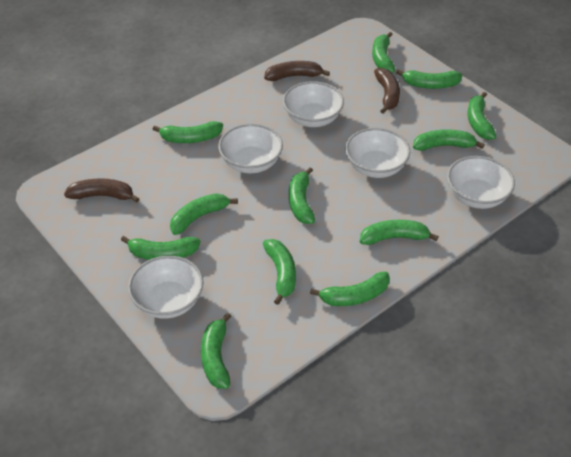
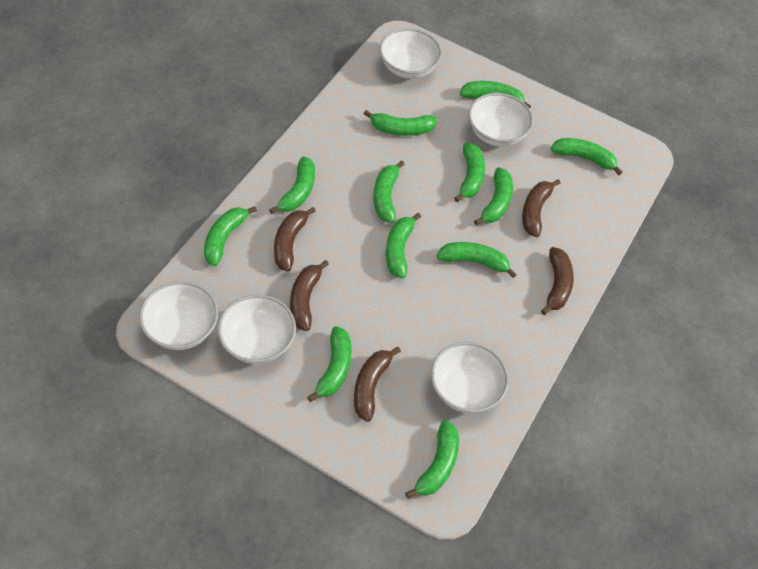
brown banana: 3 -> 5

